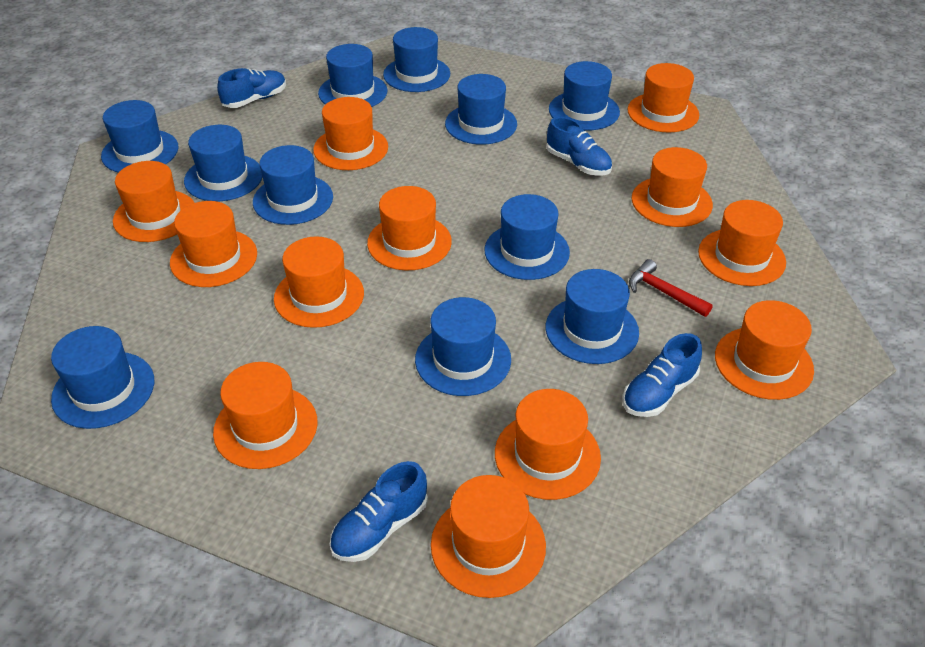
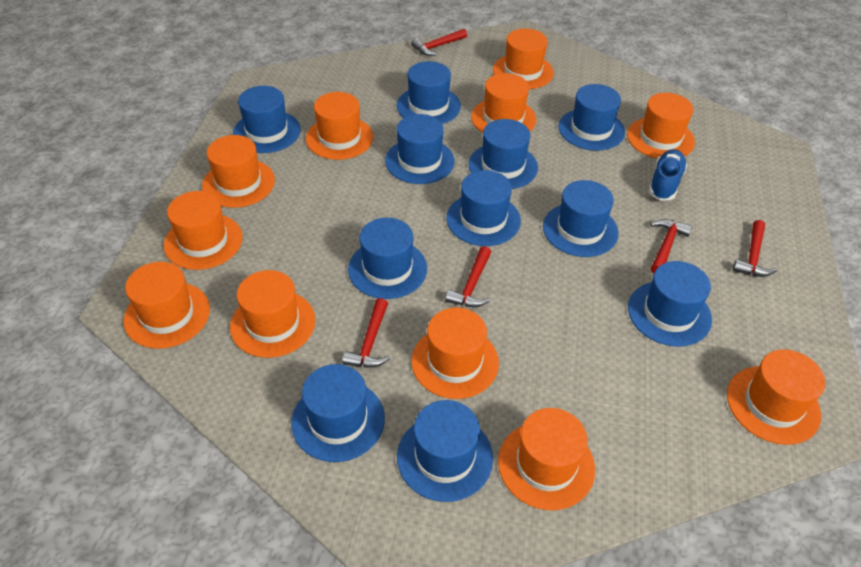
blue shoe: 4 -> 1
orange hat: 12 -> 11
red hammer: 1 -> 5

